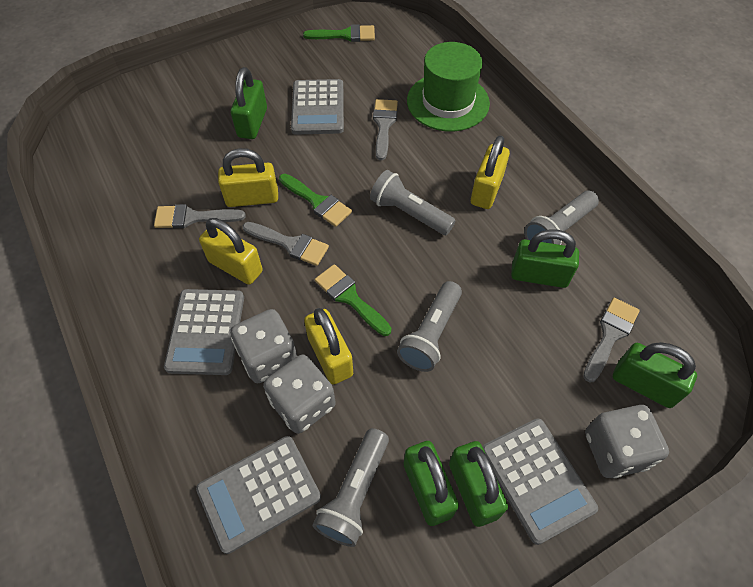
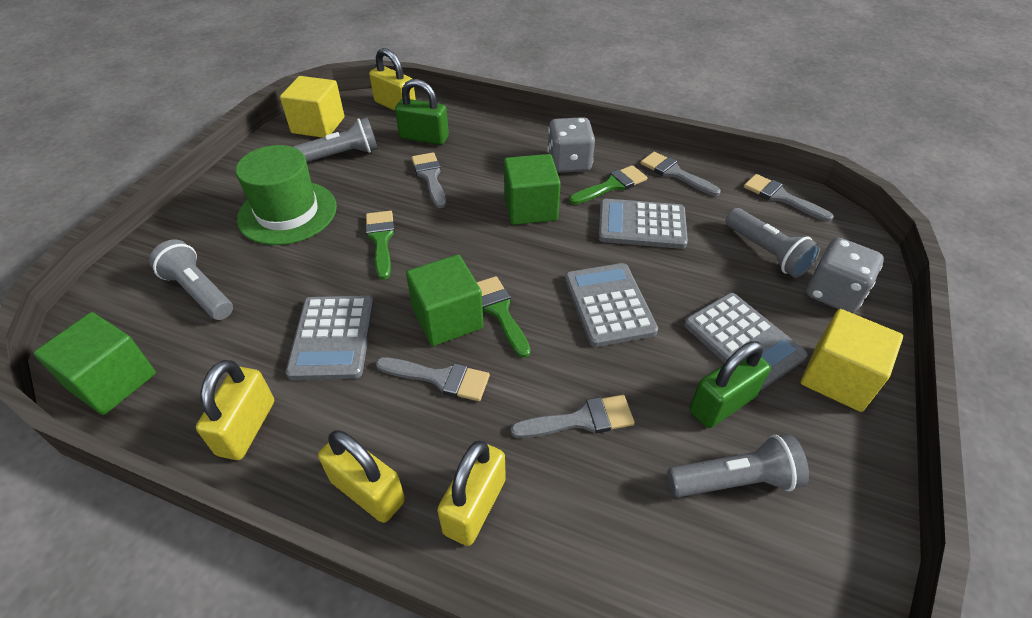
green cube: 0 -> 3
green padlock: 5 -> 2
grey brush: 4 -> 5
grey dice: 3 -> 2
yellow cube: 0 -> 2

